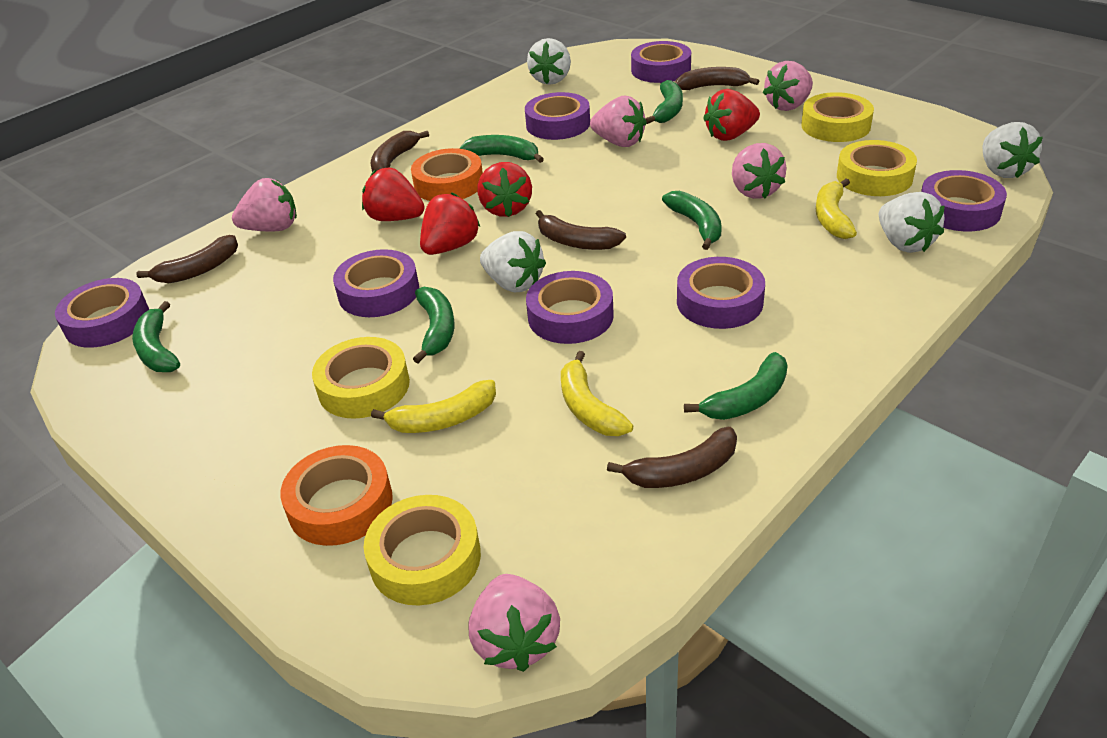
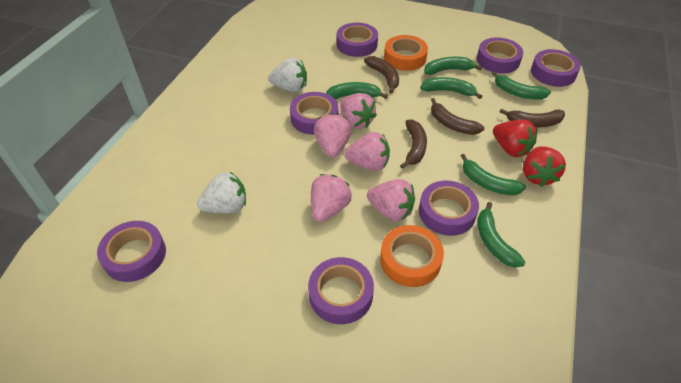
brown banana: 5 -> 4
red strawberry: 4 -> 2
white strawberry: 4 -> 2
yellow banana: 3 -> 0
yellow tape: 4 -> 0

